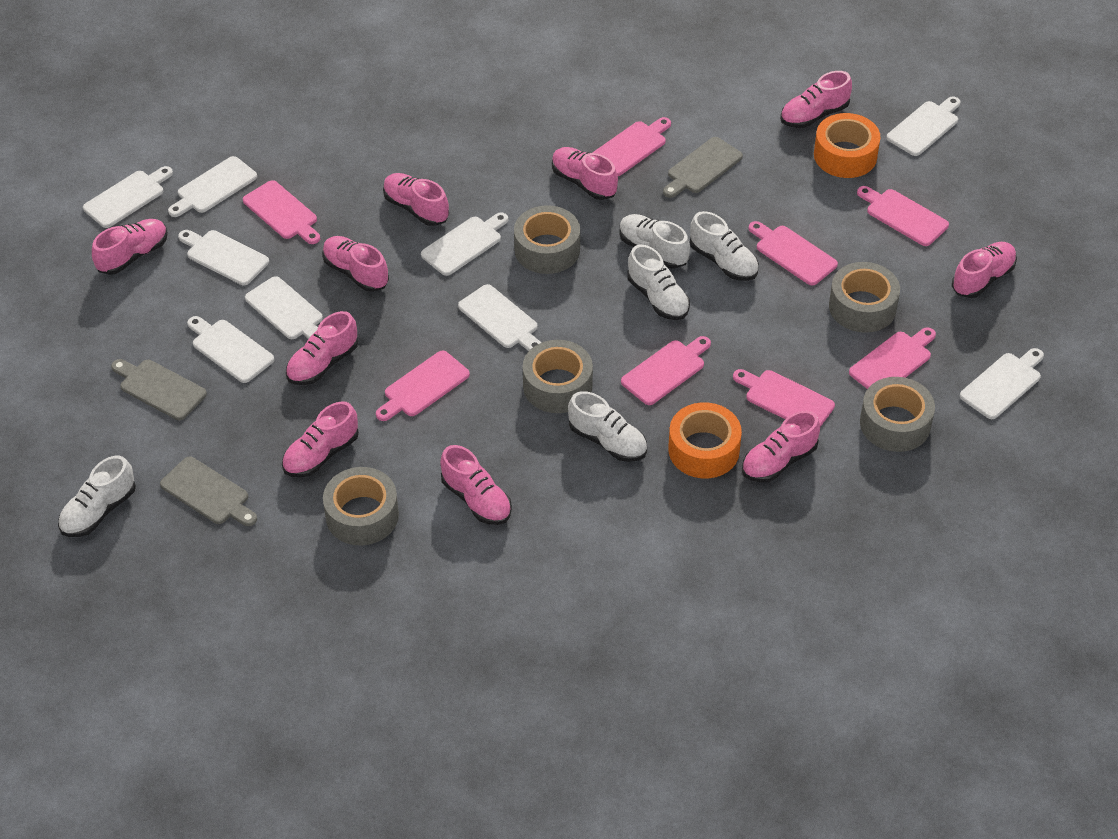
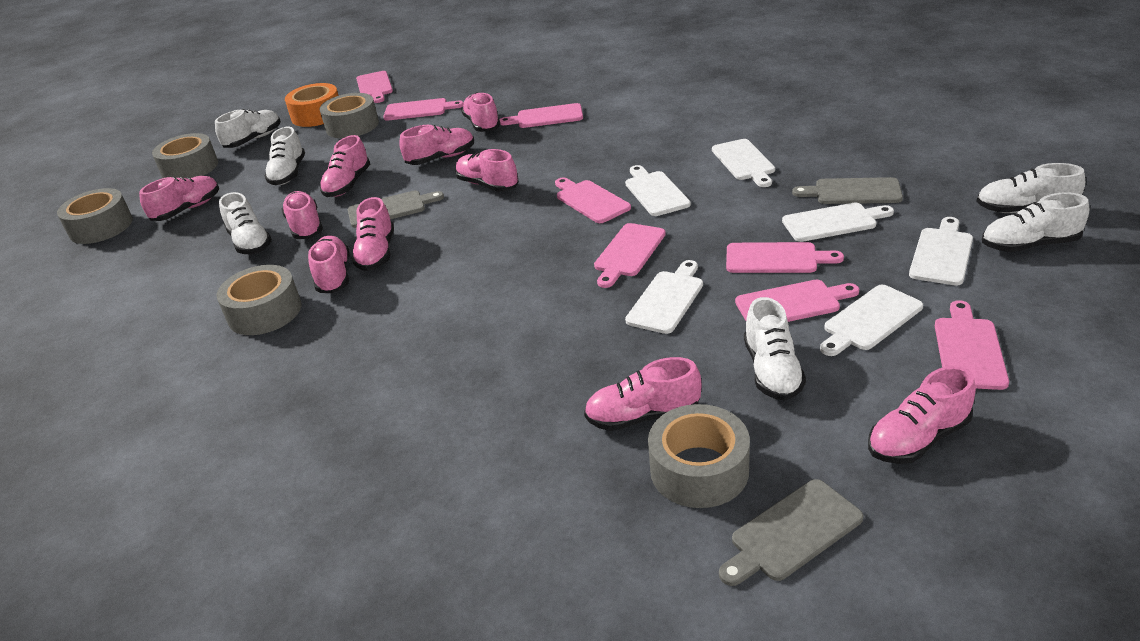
orange tape: 2 -> 1
white cutting board: 9 -> 6
white shoe: 5 -> 6

